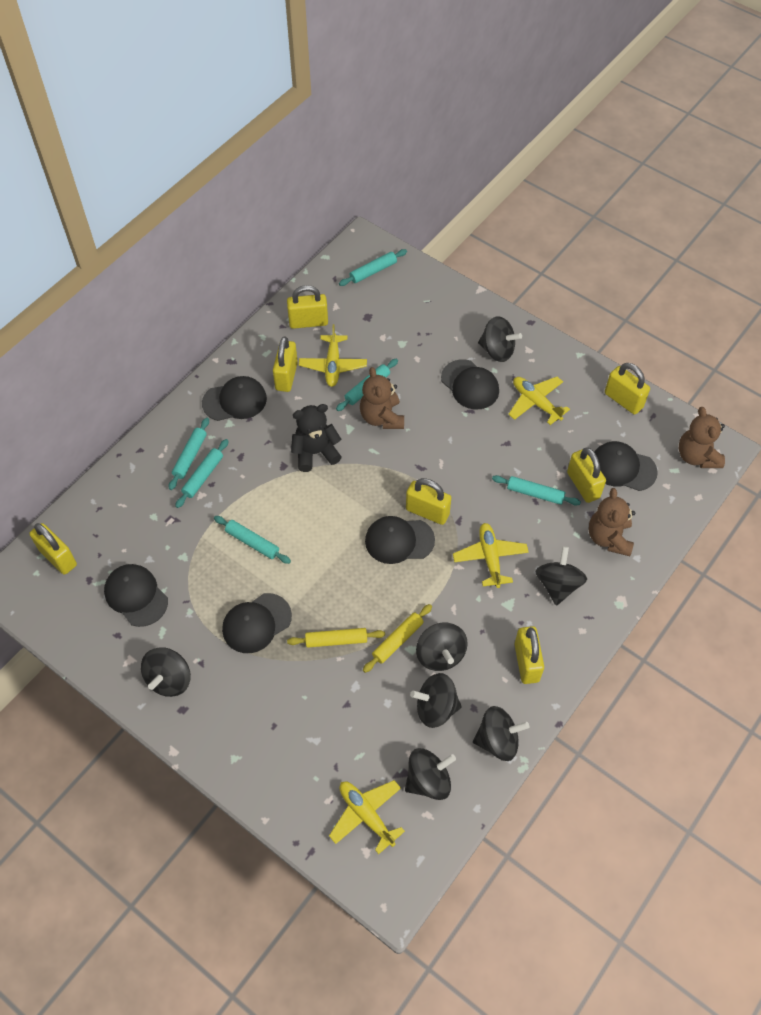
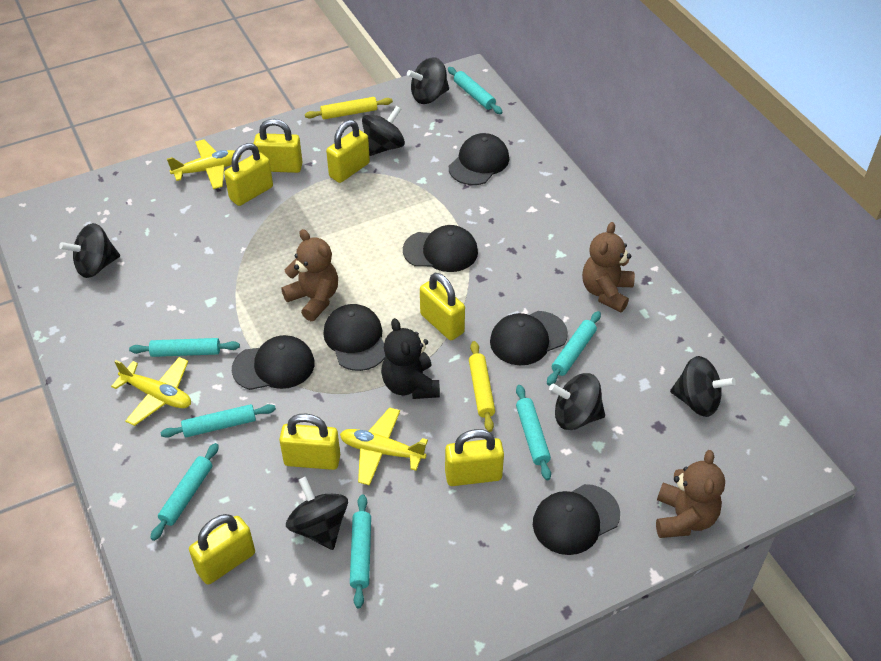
black spinning top: 7 -> 6
turquoise rolling pin: 6 -> 7
yellow plane: 4 -> 3

